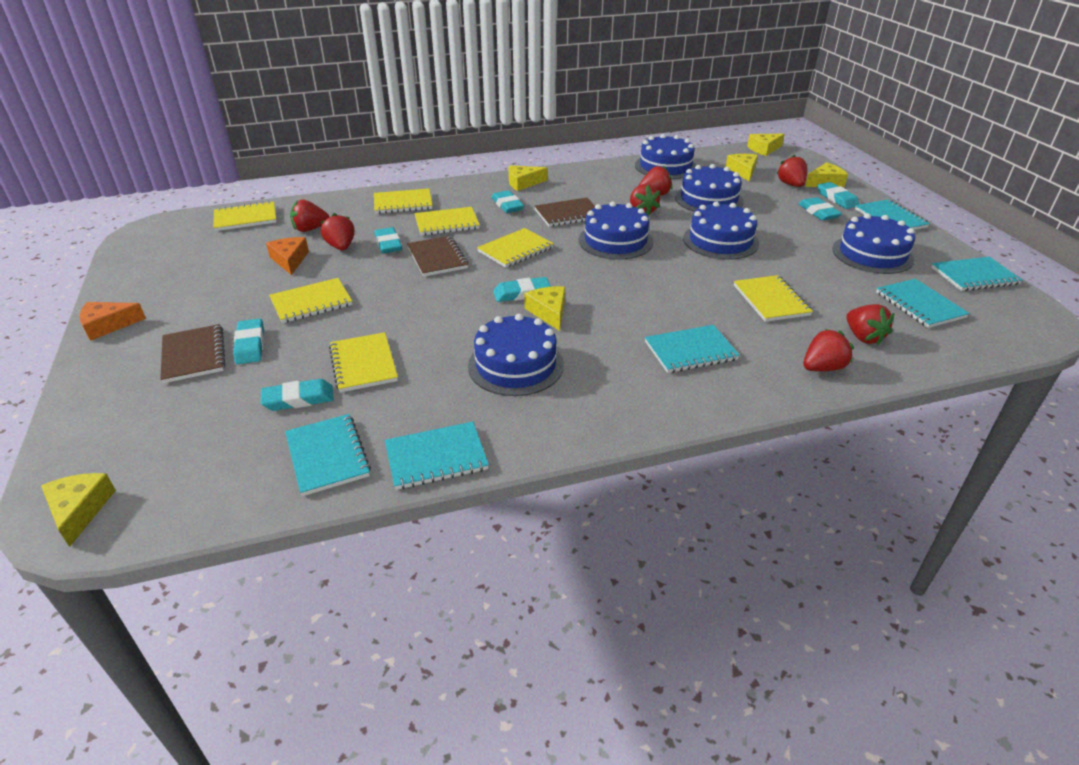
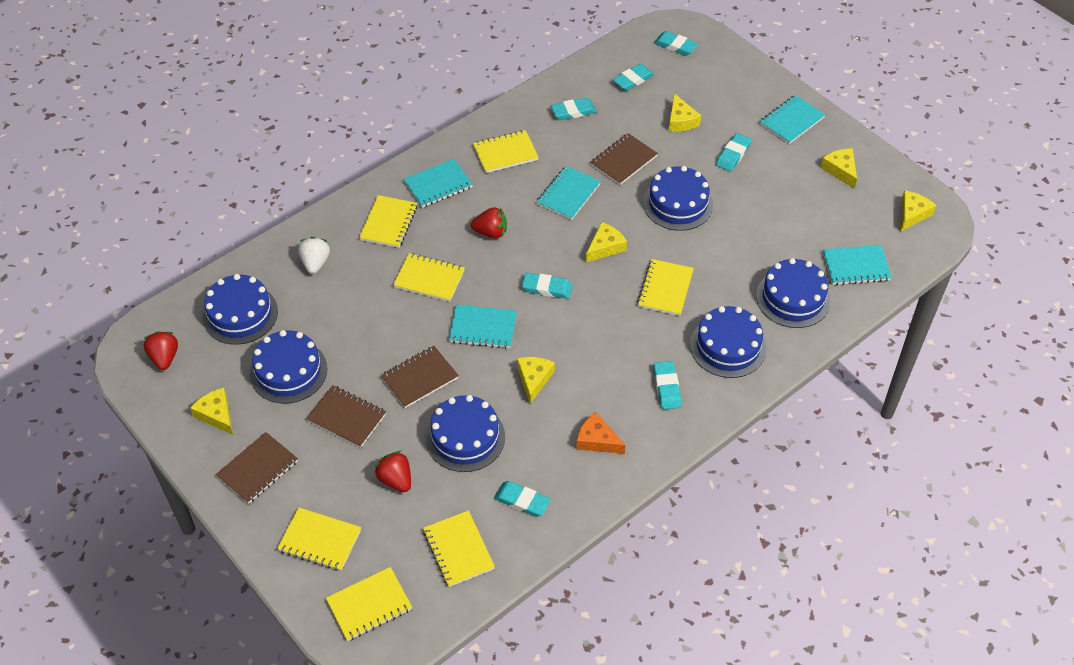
brown notebook: 3 -> 4
orange cheese: 2 -> 1
red strawberry: 7 -> 3
turquoise notebook: 6 -> 5
white strawberry: 0 -> 1

